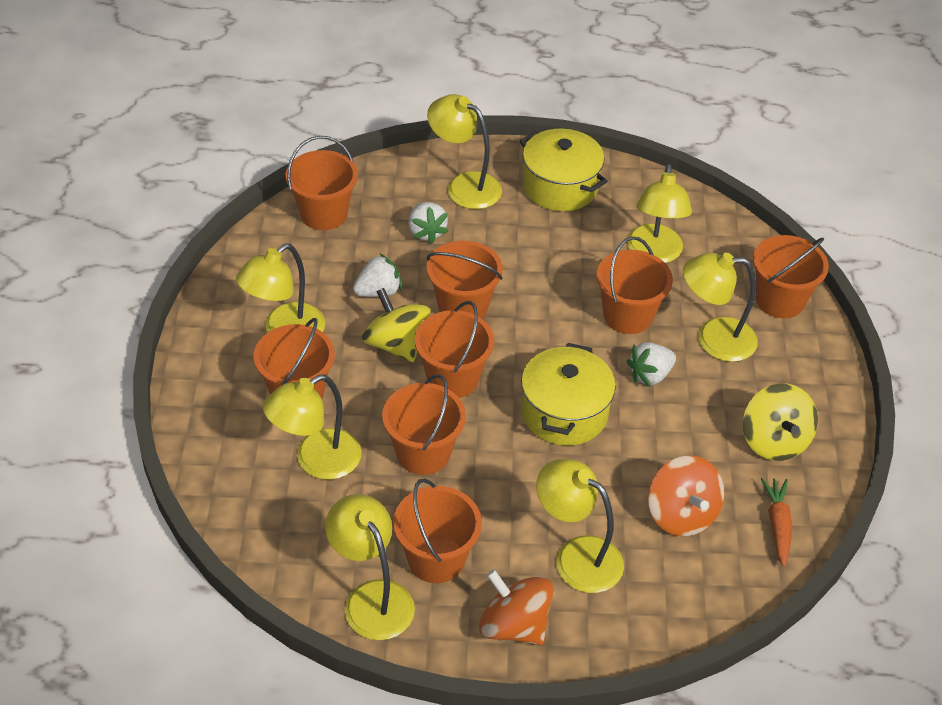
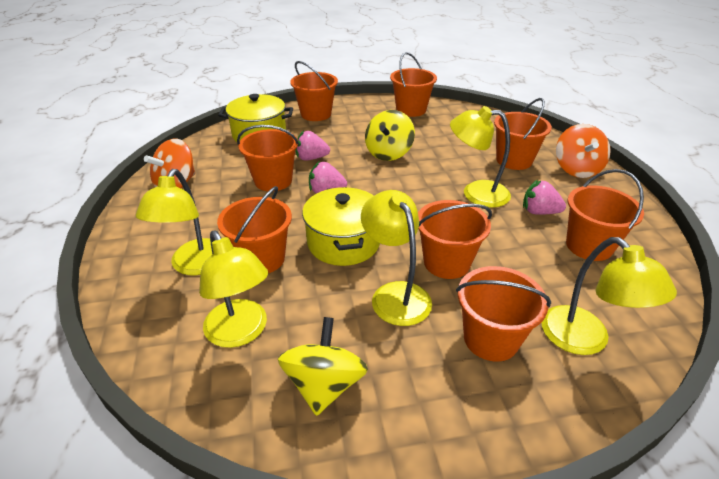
orange carrot: 1 -> 0
pink strawberry: 0 -> 3
white strawberry: 3 -> 0
yellow lamp: 7 -> 5

